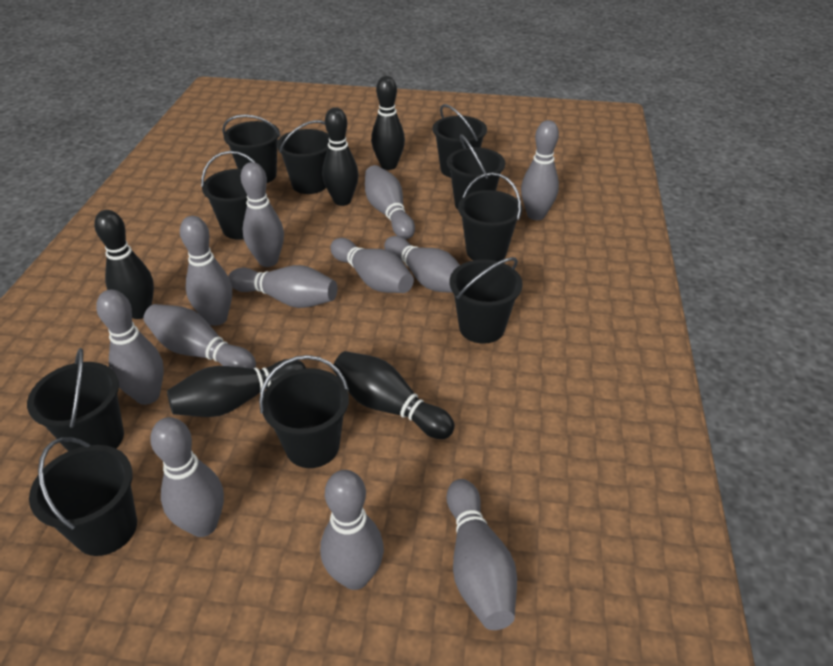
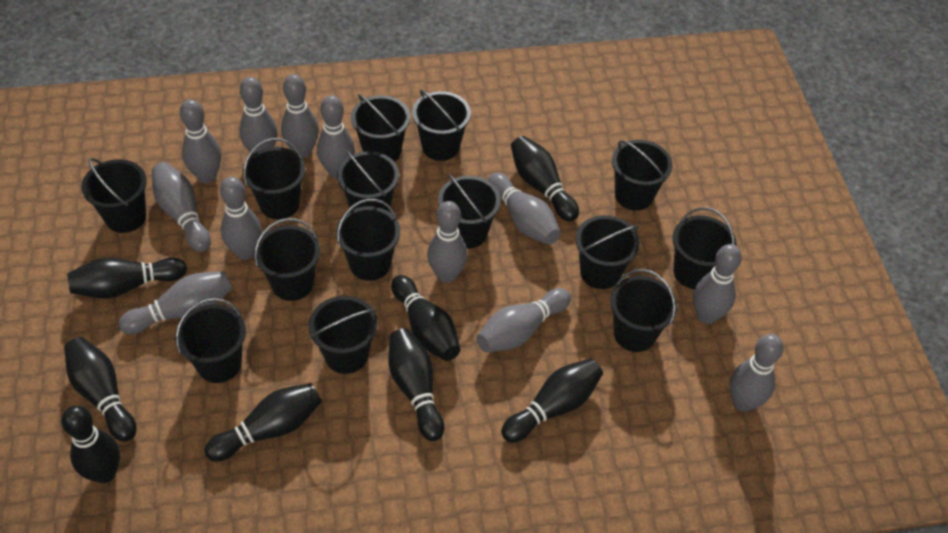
black bowling pin: 5 -> 8
black bucket: 10 -> 14

